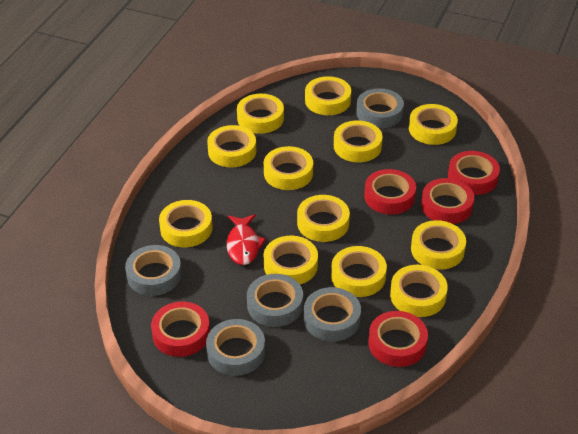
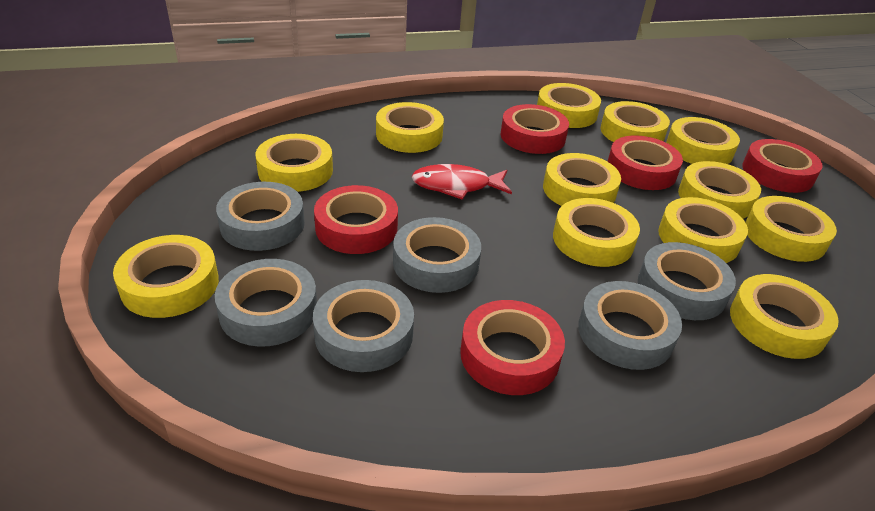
grey tape: 5 -> 6

